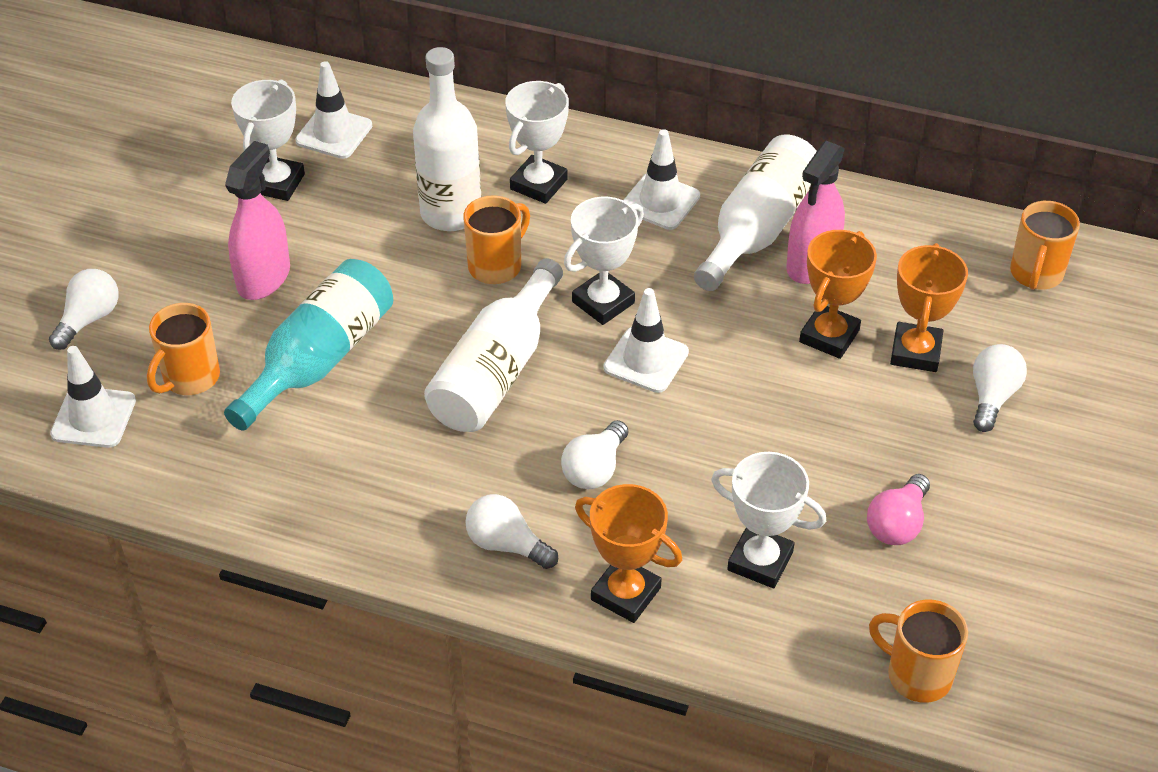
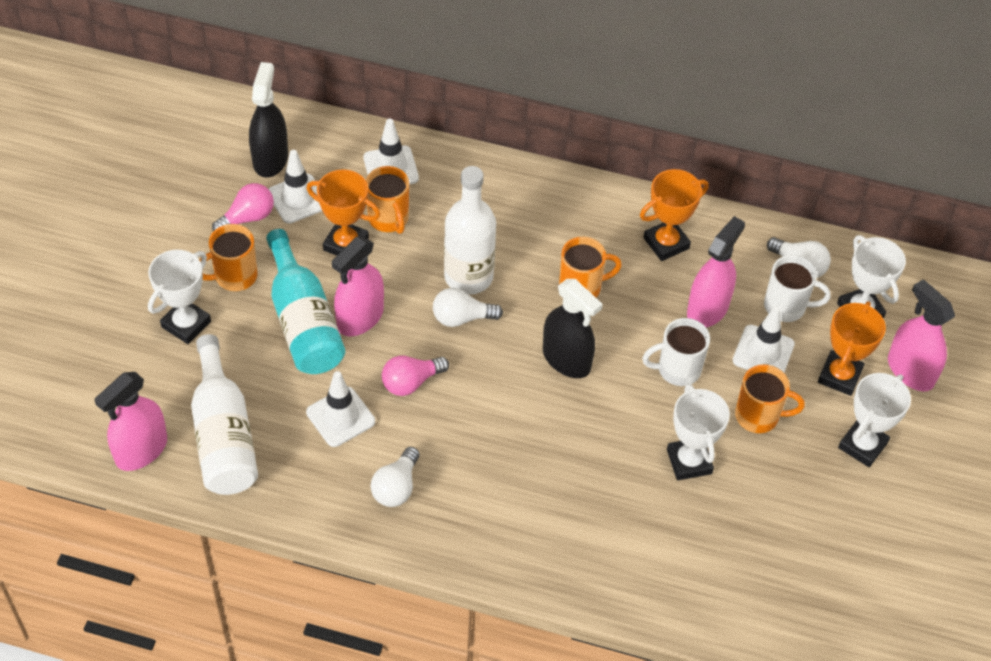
black spray bottle: 0 -> 2
pink light bulb: 1 -> 2
pink spray bottle: 2 -> 4
white bottle: 3 -> 2
white light bulb: 4 -> 3
white mug: 0 -> 2

